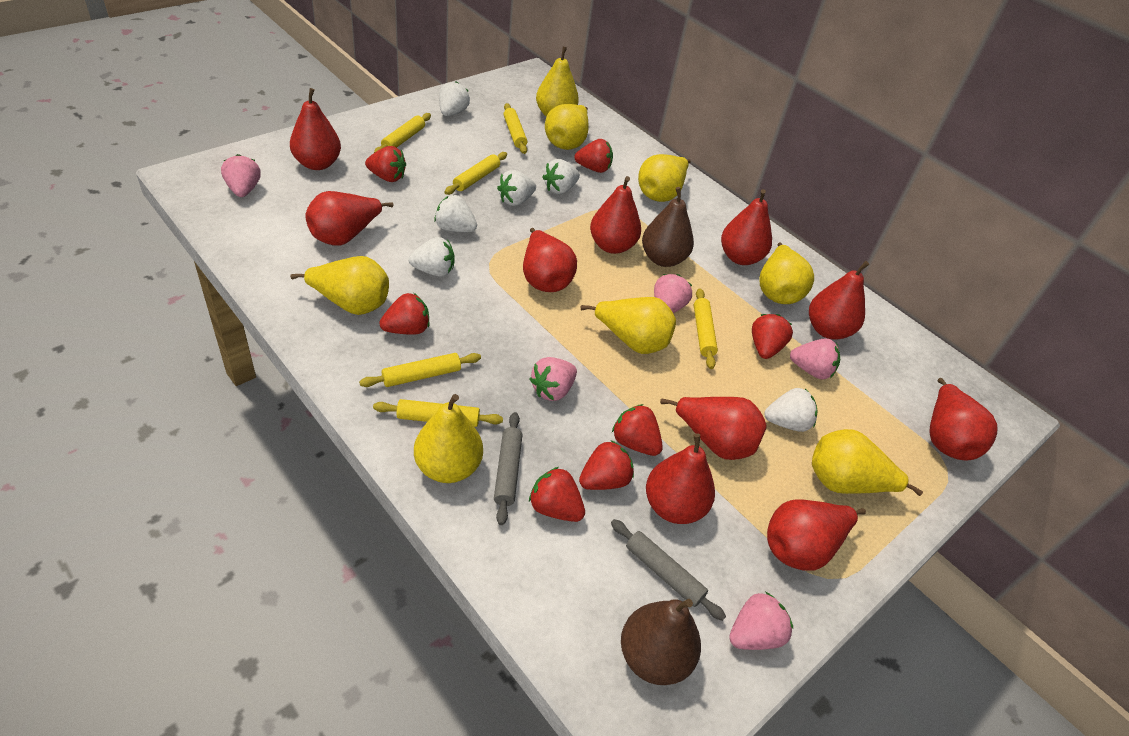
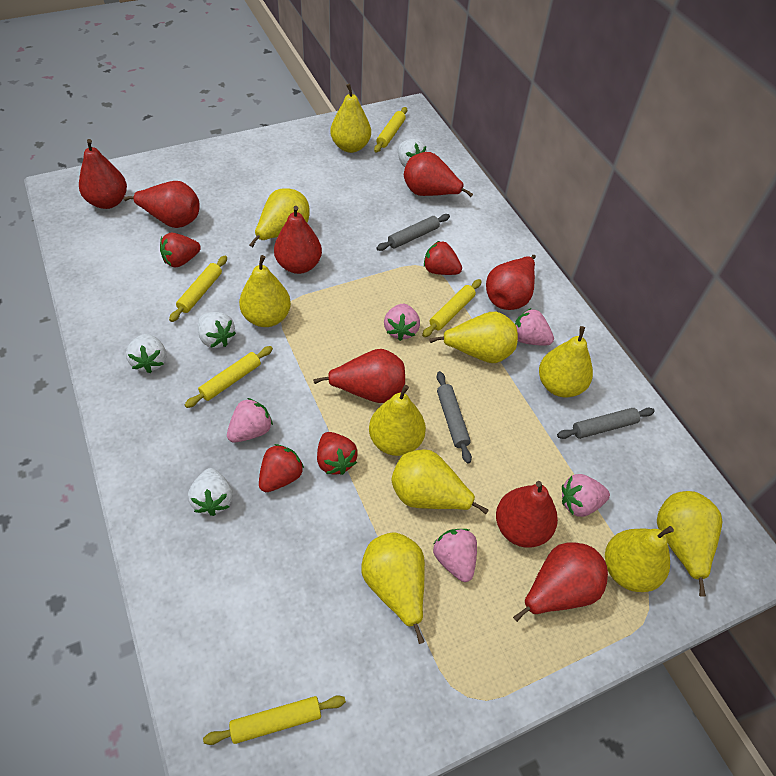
brown pear: 2 -> 0
grey rolling pin: 2 -> 3
red pear: 10 -> 8
red strawberry: 7 -> 4
white strawberry: 6 -> 4
yellow pear: 8 -> 10
yellow rolling pin: 6 -> 5

